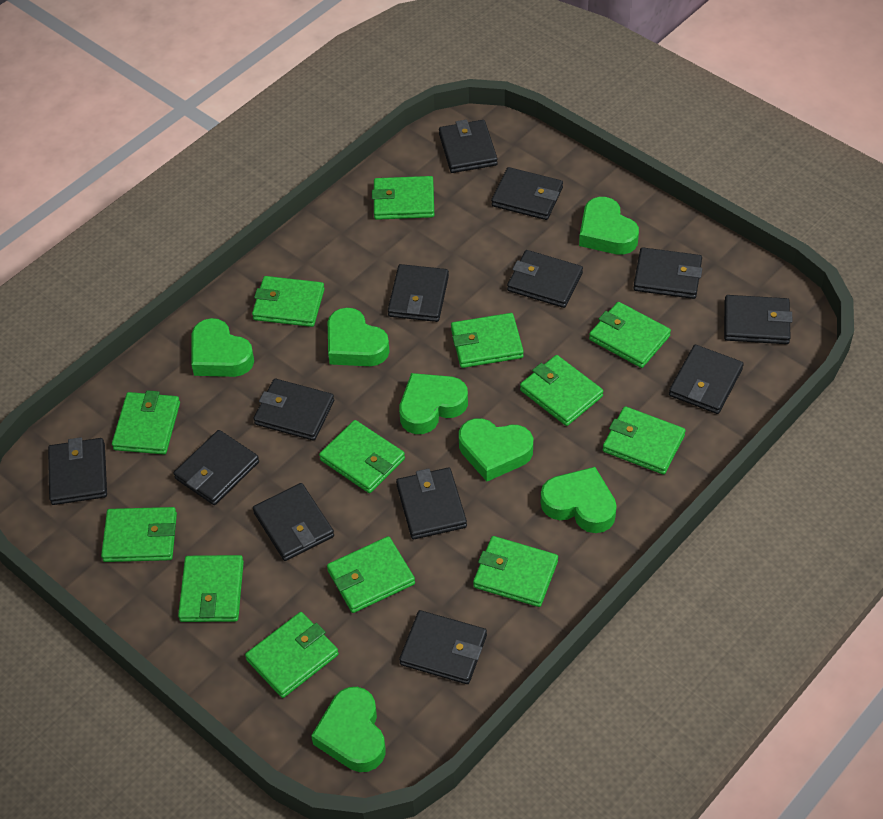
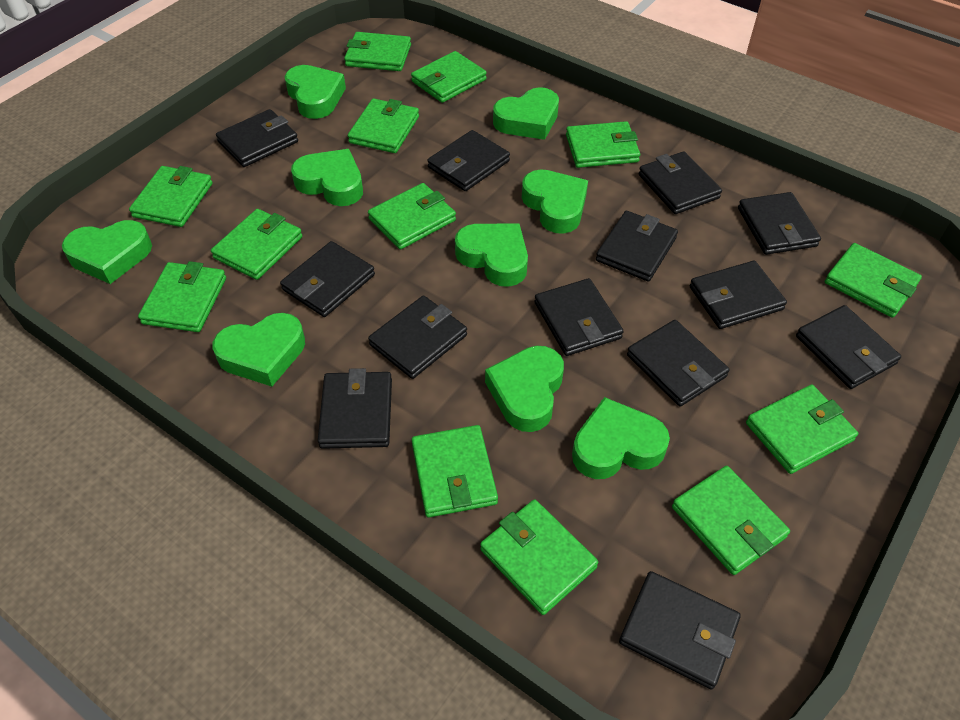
green heart: 7 -> 9

